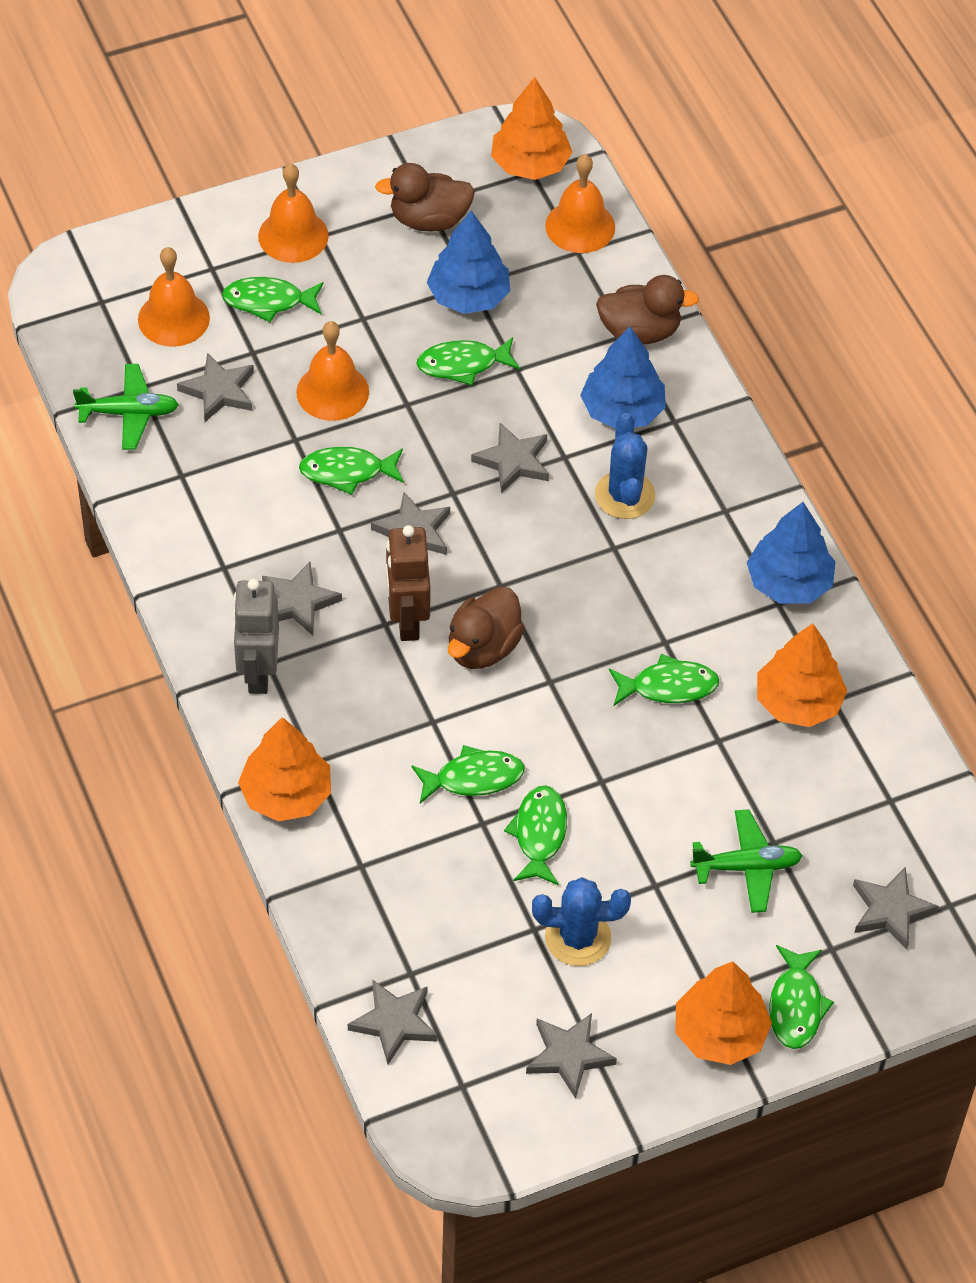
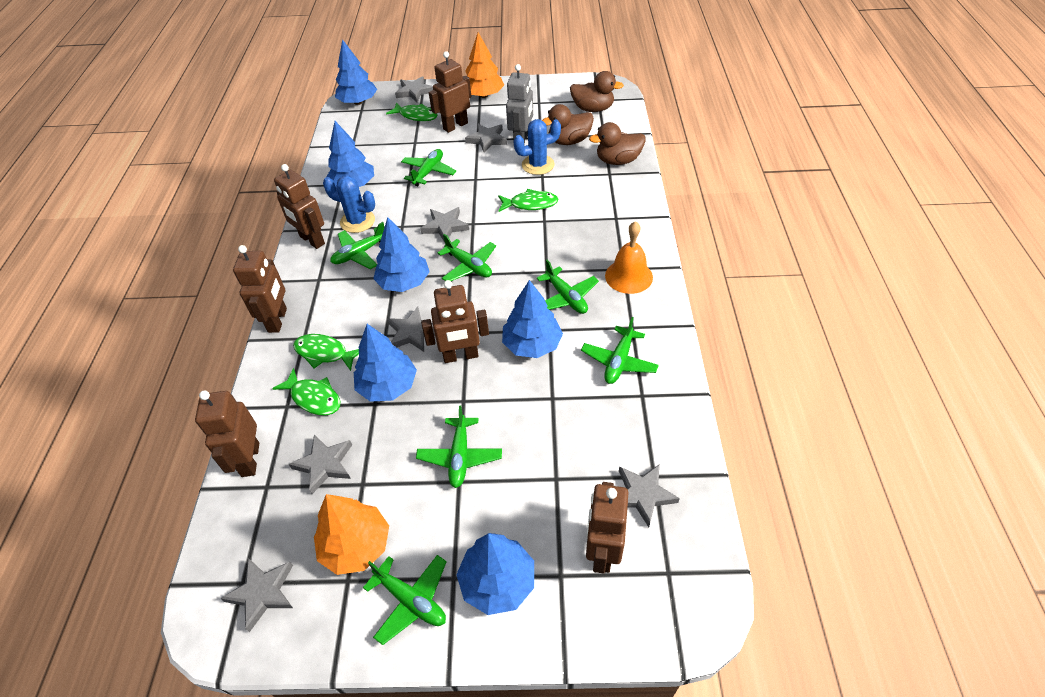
blue tree: 3 -> 6
brown robot: 1 -> 6
green fish: 7 -> 4
green plane: 2 -> 7
orange bell: 4 -> 1
orange tree: 4 -> 2

